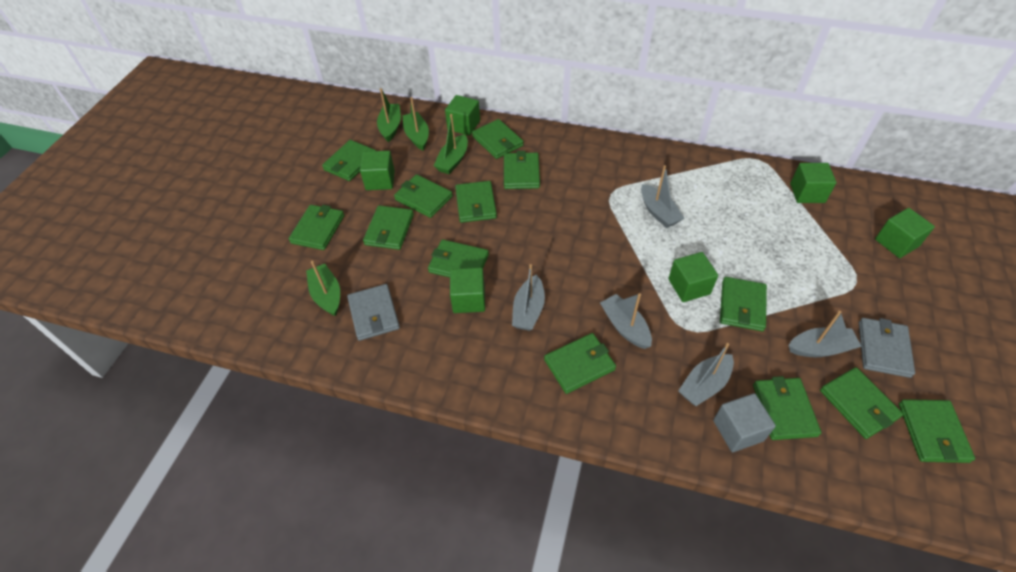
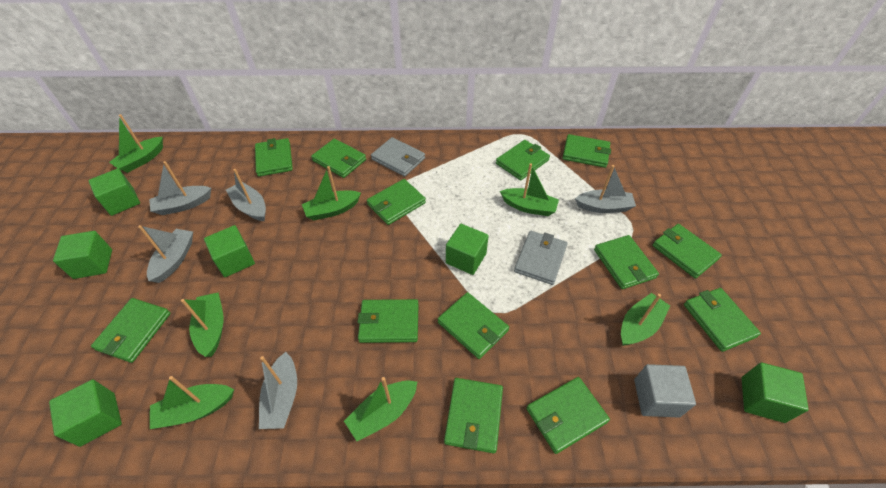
green boat: 4 -> 7

